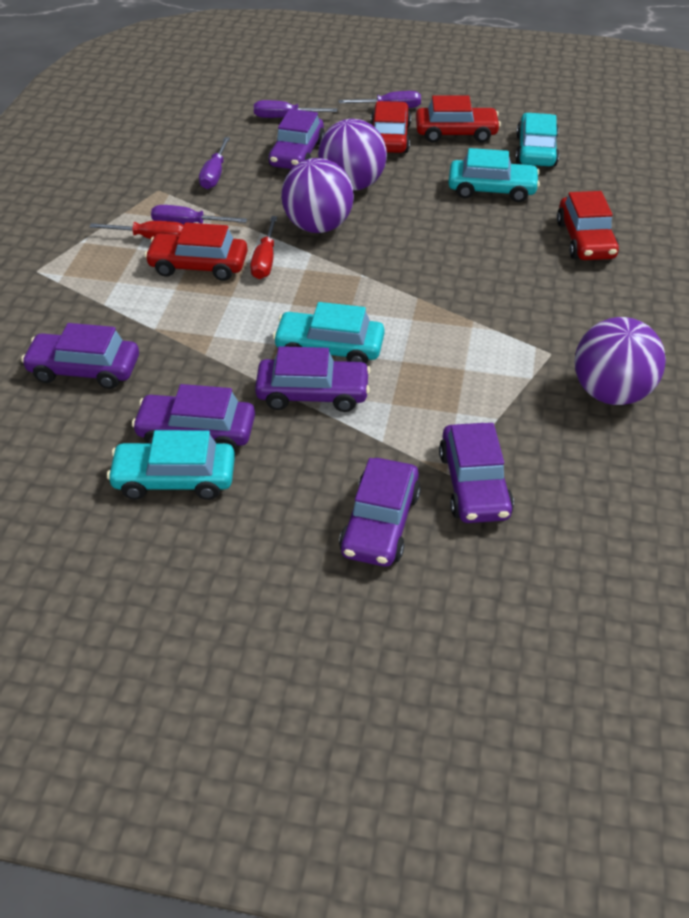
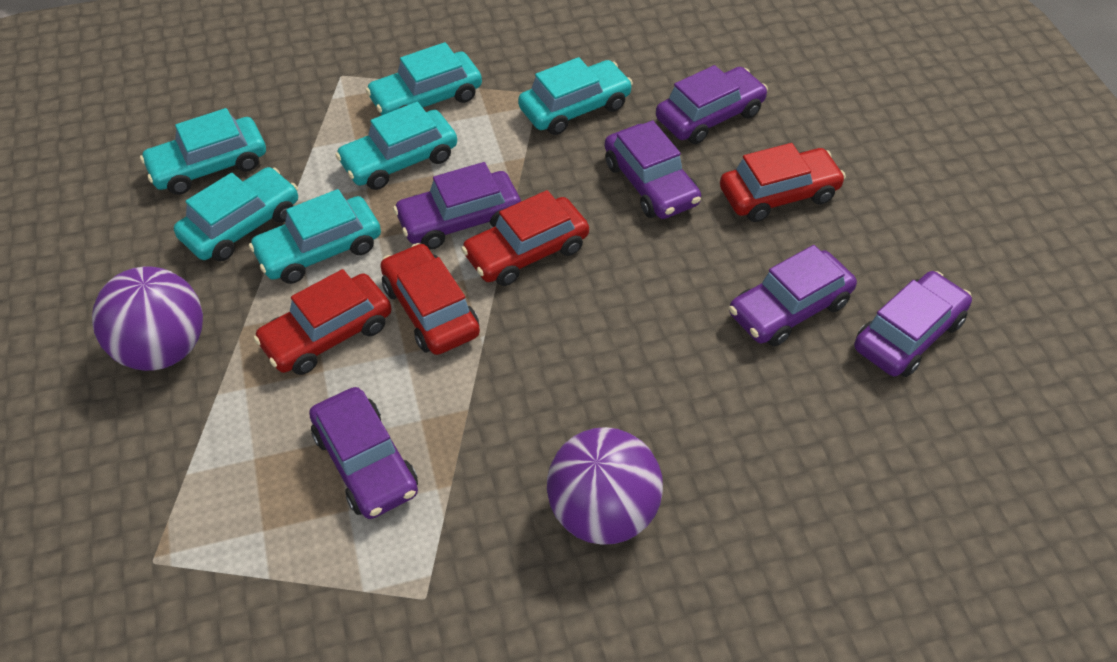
purple ball: 3 -> 2
purple screwdriver: 4 -> 0
red screwdriver: 2 -> 0
turquoise car: 4 -> 6

